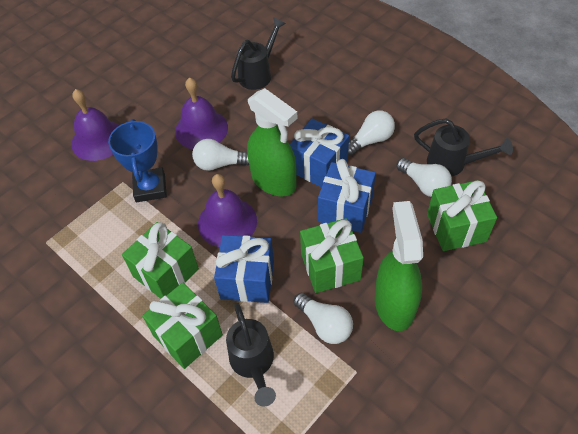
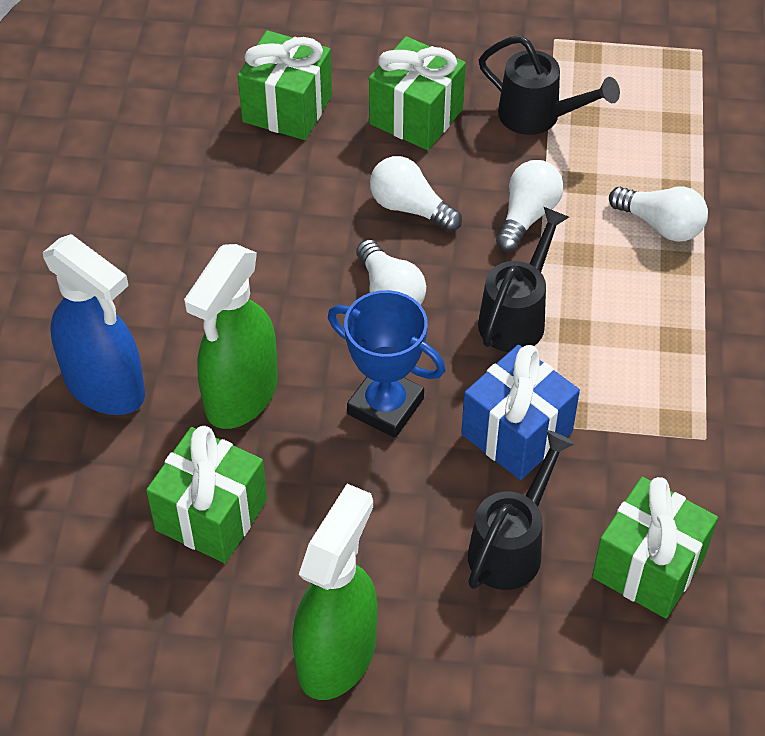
blue gift: 3 -> 1
blue spray bottle: 0 -> 1
purple bell: 3 -> 0

